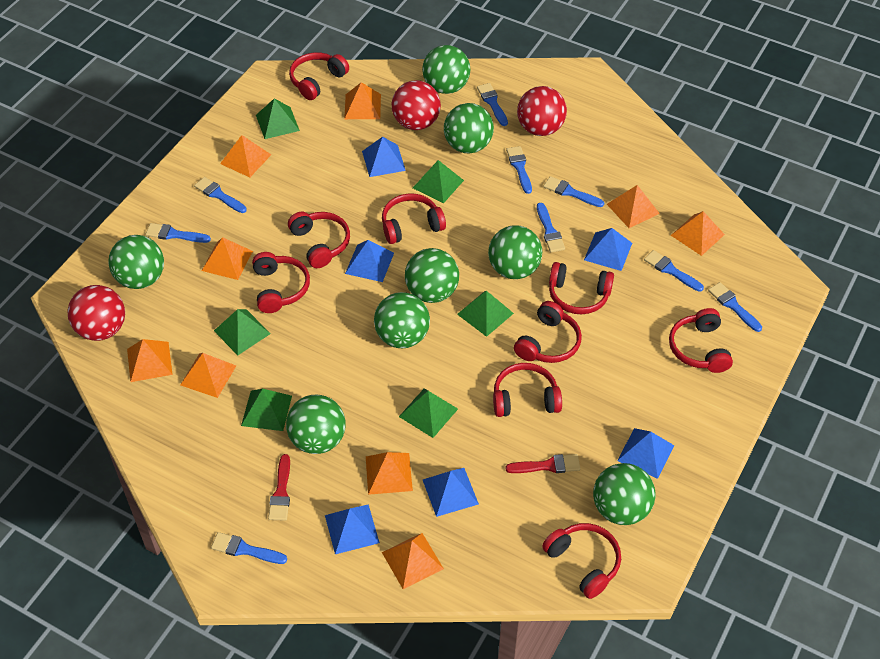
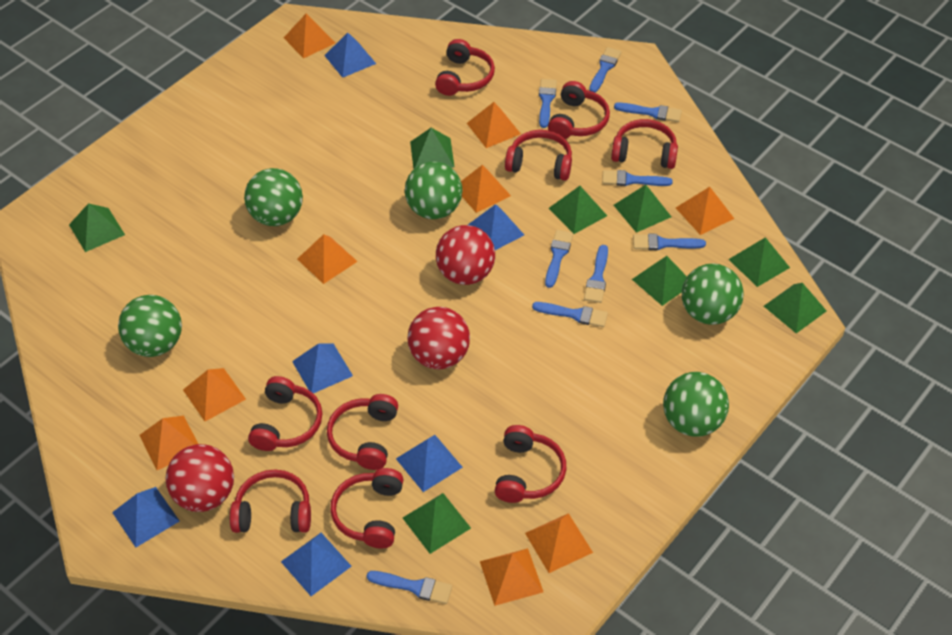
green ball: 8 -> 5
green pyramid: 6 -> 8
red brush: 2 -> 0

